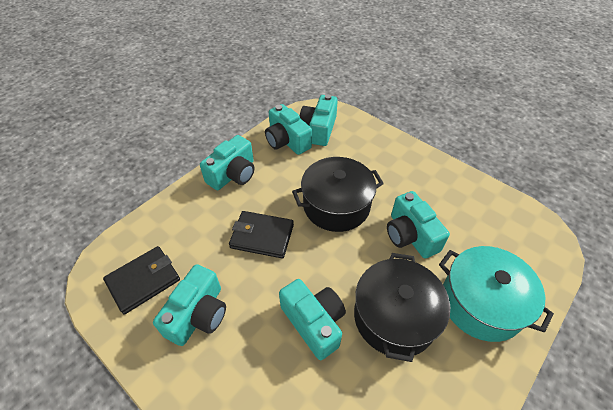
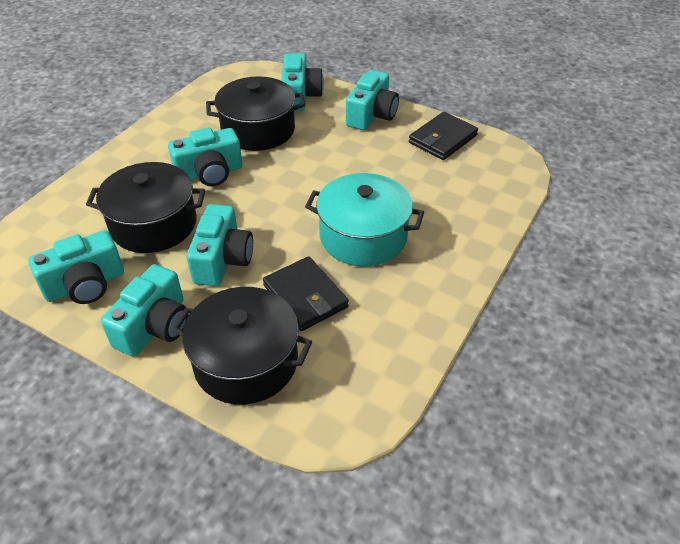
black pot: 2 -> 3

